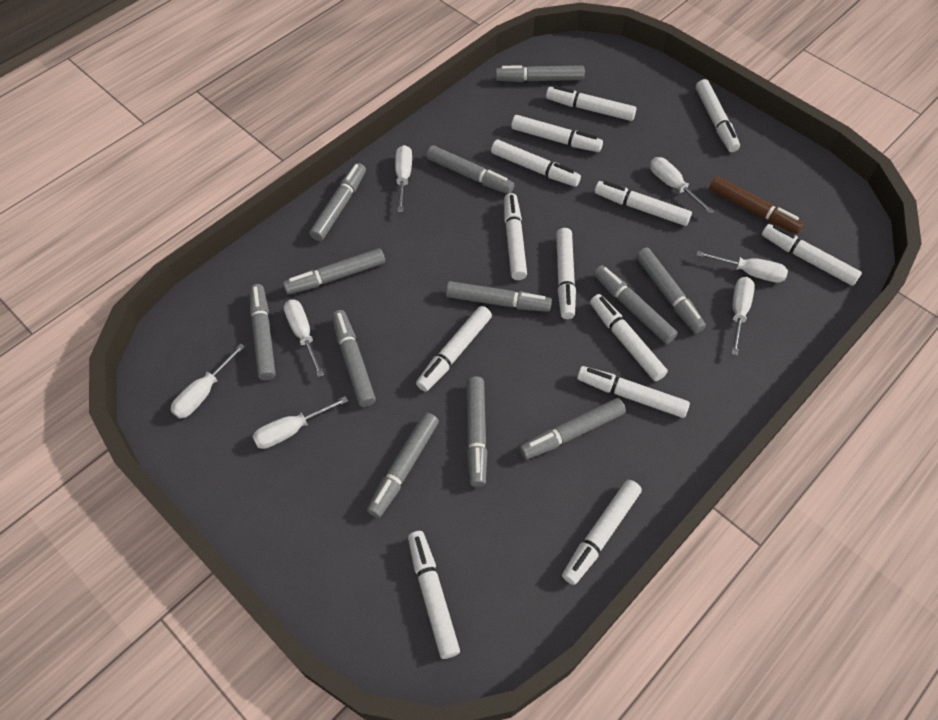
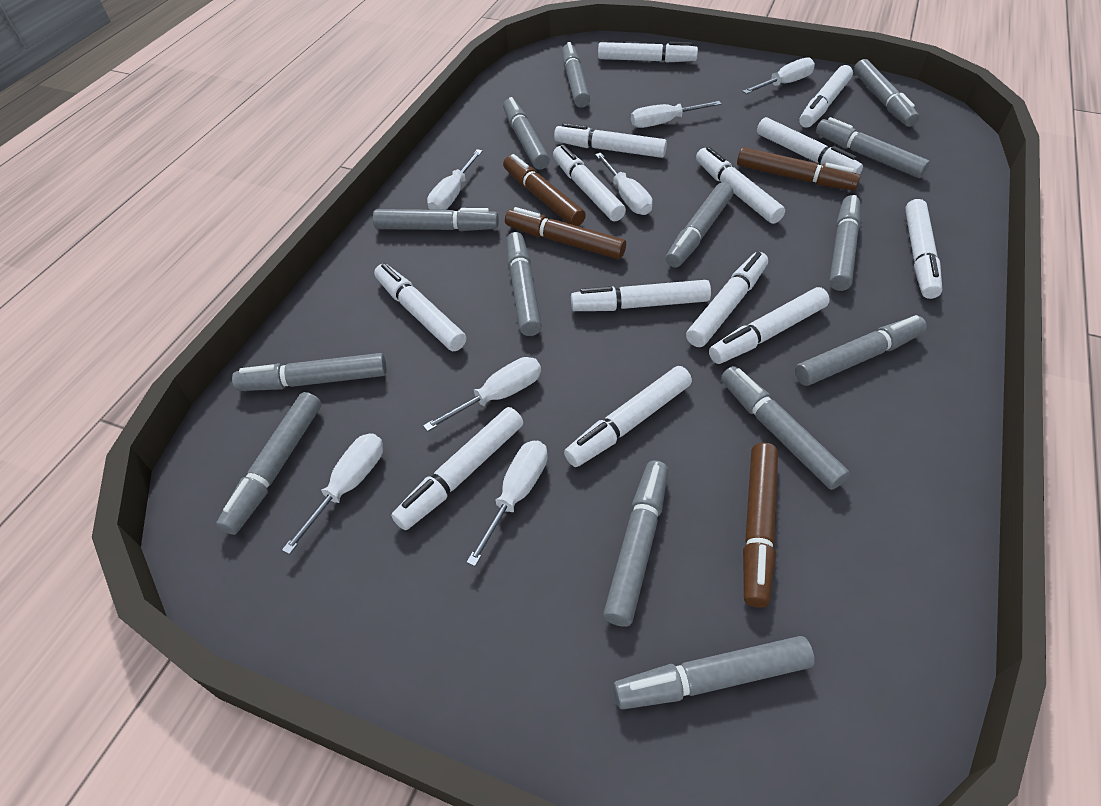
brown marker: 1 -> 4
grey marker: 12 -> 14

